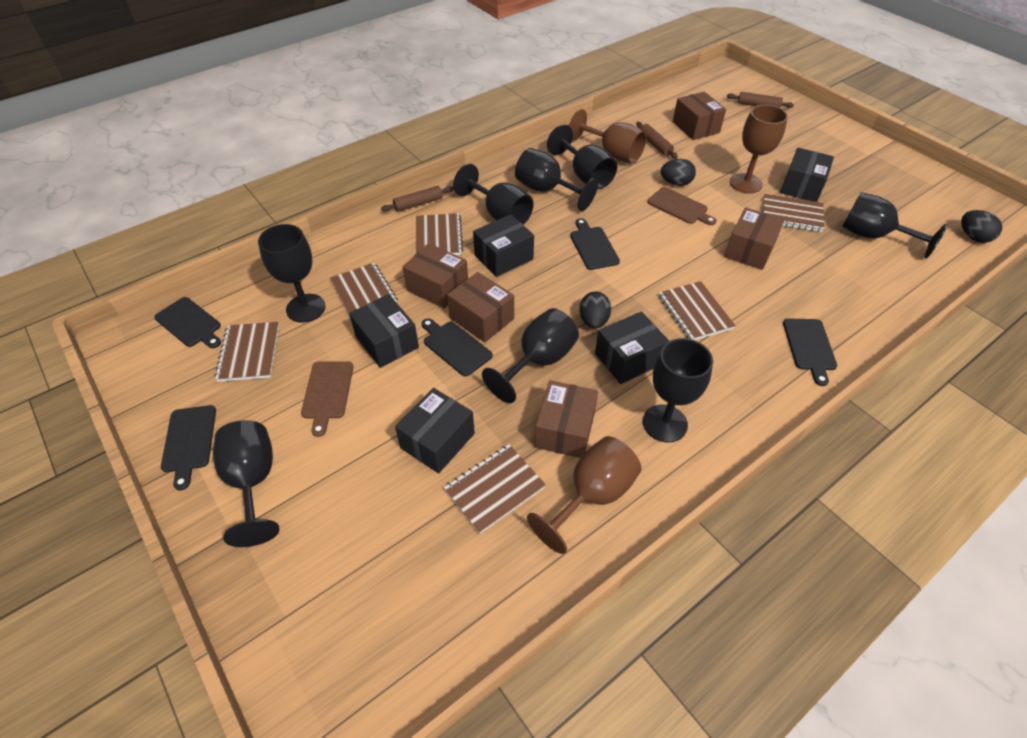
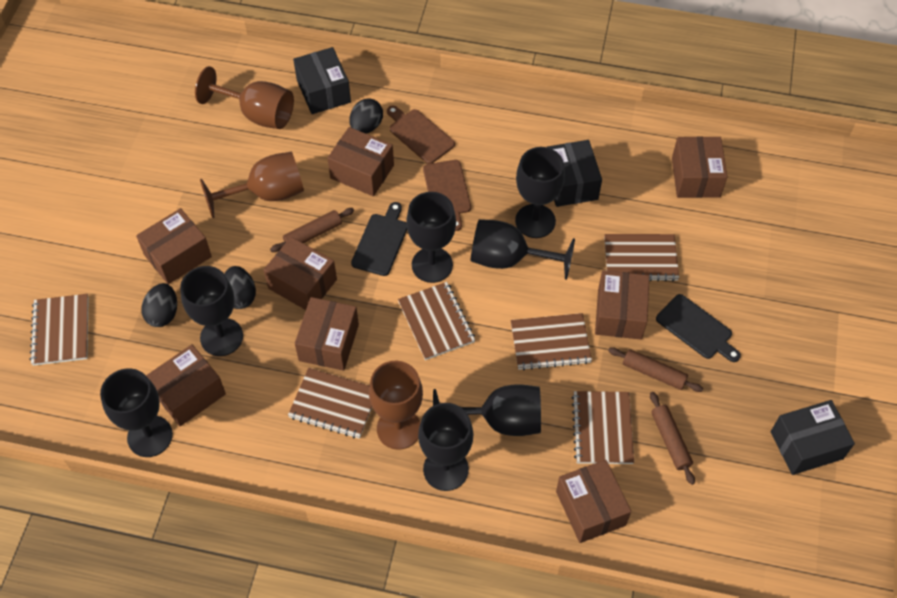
black box: 5 -> 3
black cutting board: 5 -> 2
black goblet: 8 -> 7
brown box: 5 -> 8

